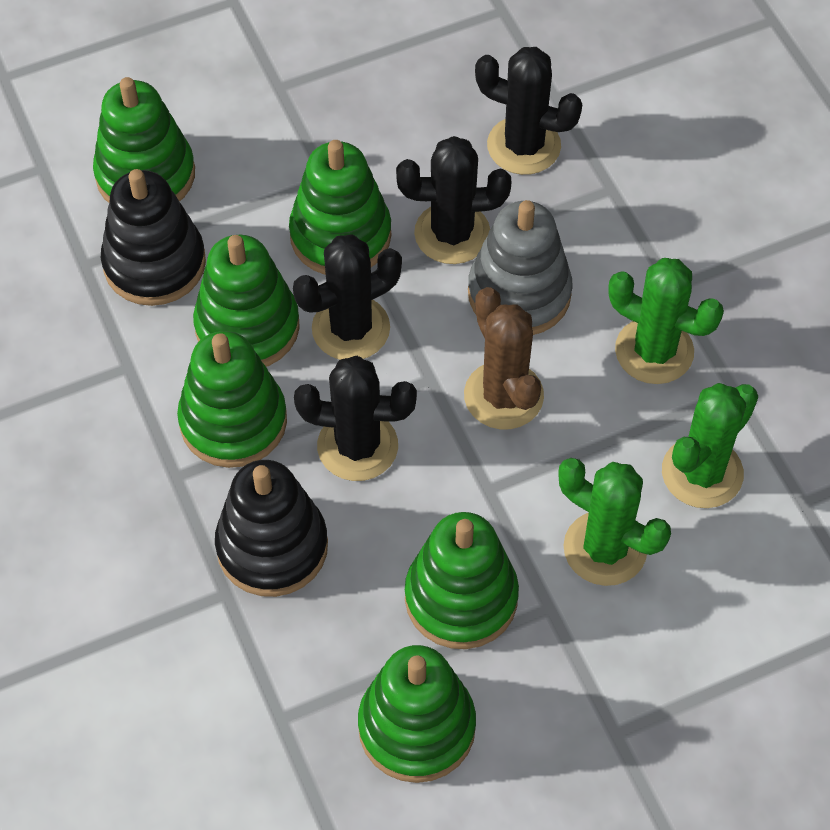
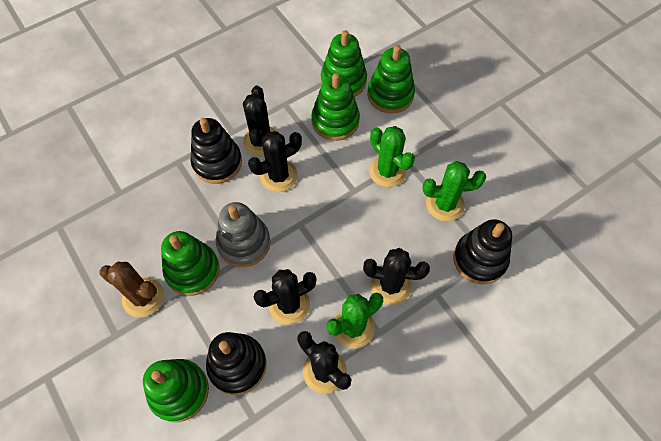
black cactus: 4 -> 5
black stacking toy: 2 -> 3
green stacking toy: 6 -> 5

